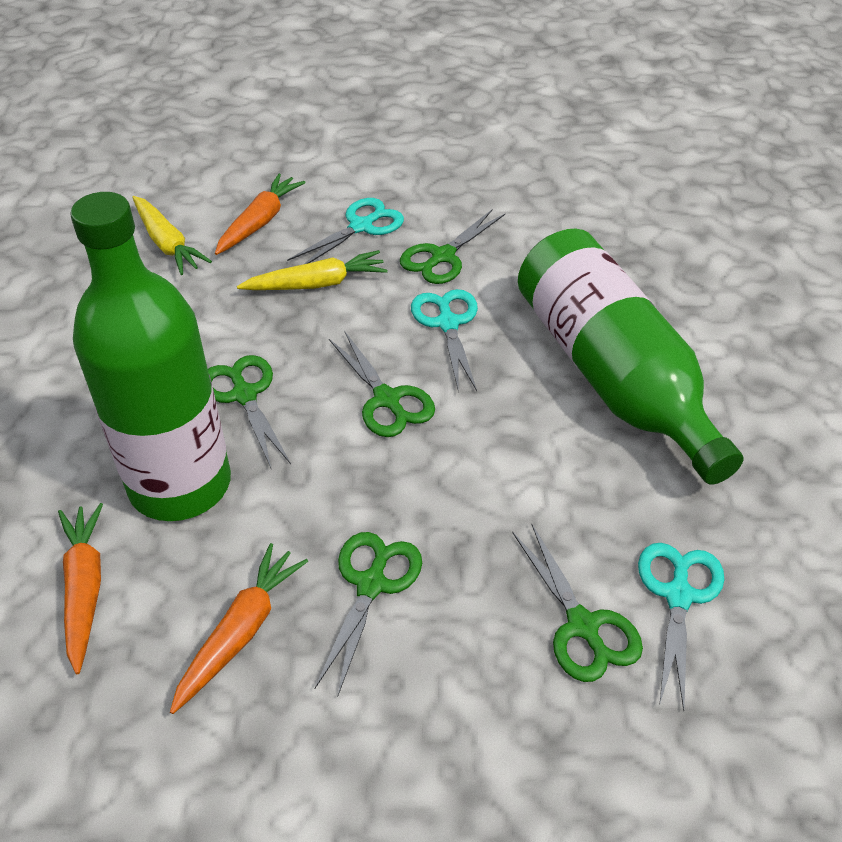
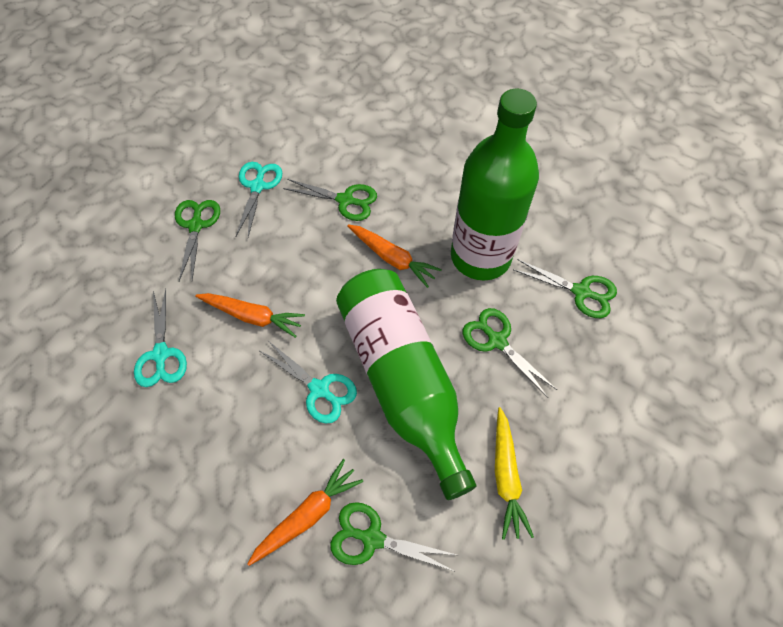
yellow carrot: 2 -> 1

